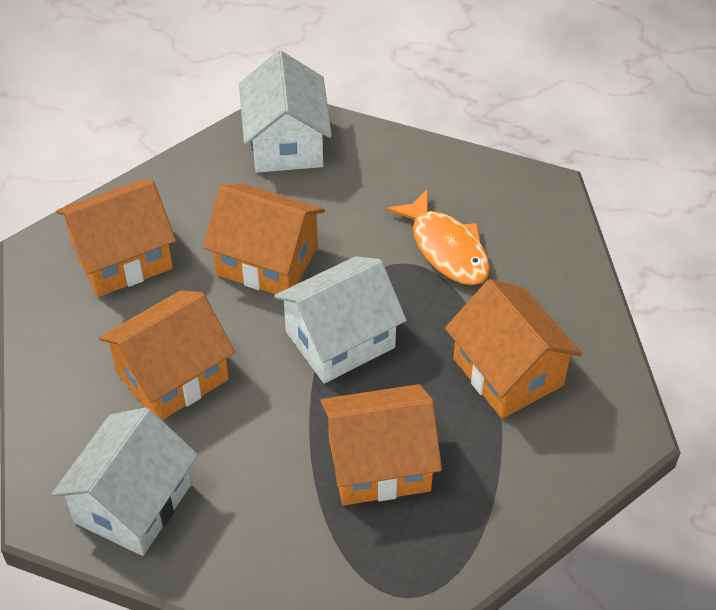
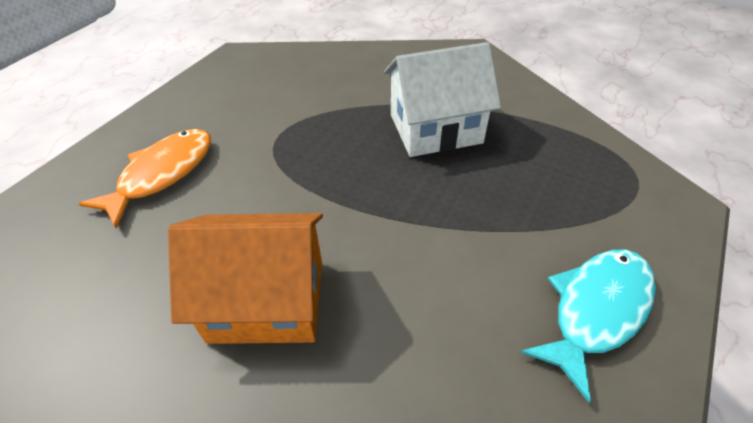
orange house: 5 -> 1
turquoise fish: 0 -> 1
white house: 3 -> 1

